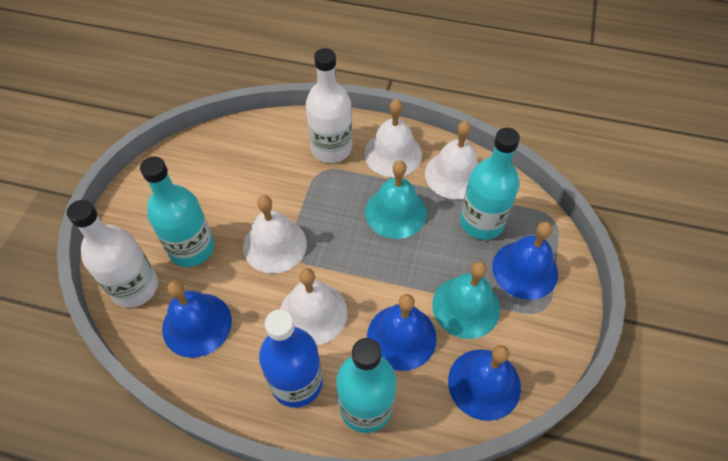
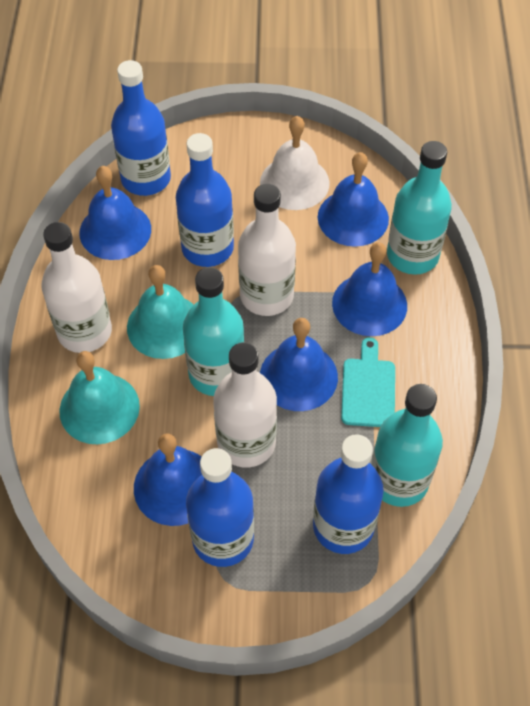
blue bell: 4 -> 5
blue bottle: 1 -> 4
turquoise cutting board: 0 -> 1
white bell: 4 -> 1
white bottle: 2 -> 3

